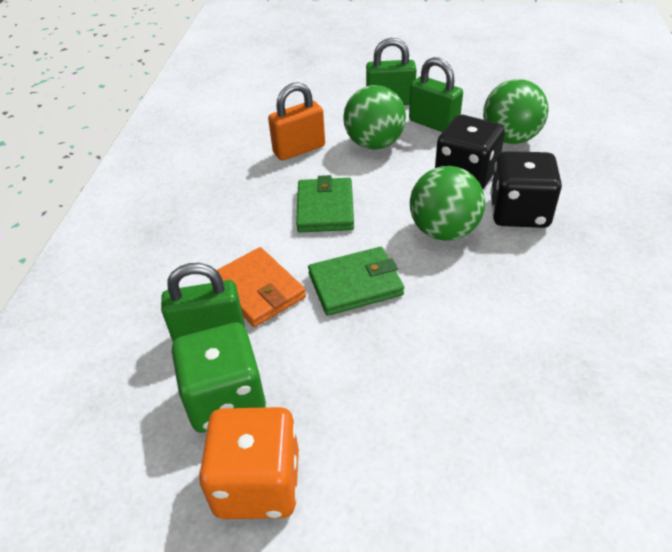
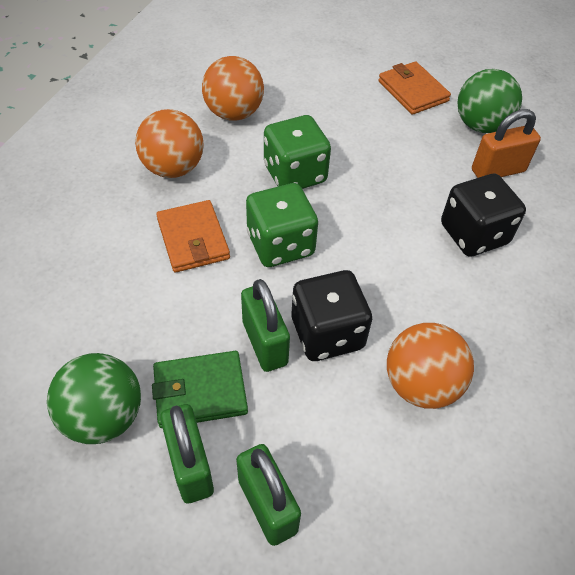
green ball: 3 -> 2
green dice: 1 -> 2
green wallet: 2 -> 1
orange ball: 0 -> 3
orange dice: 1 -> 0
orange wallet: 1 -> 2

